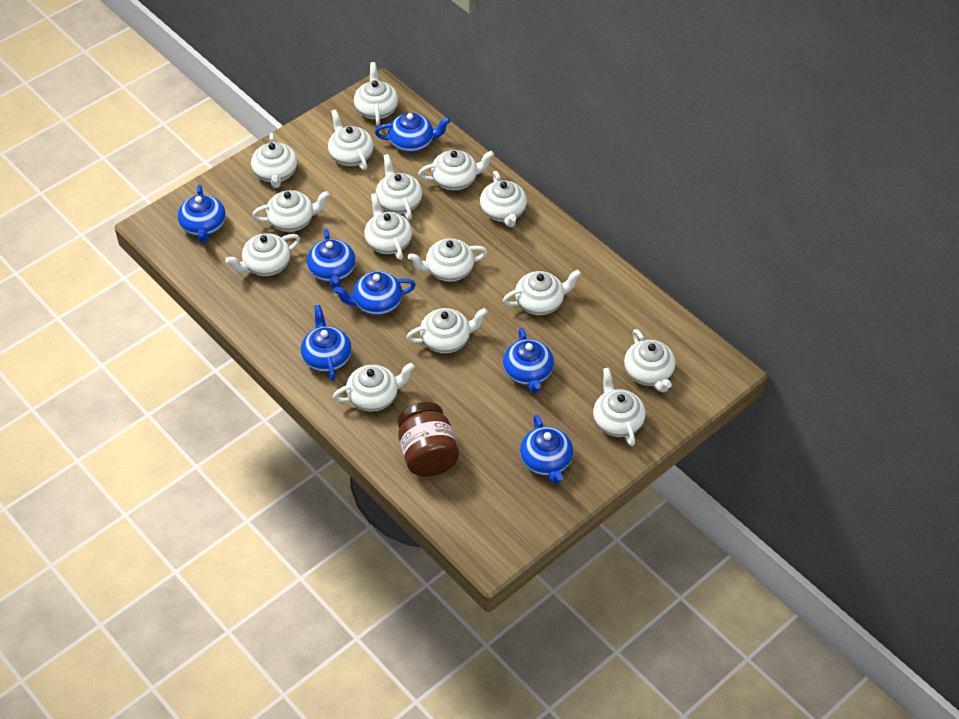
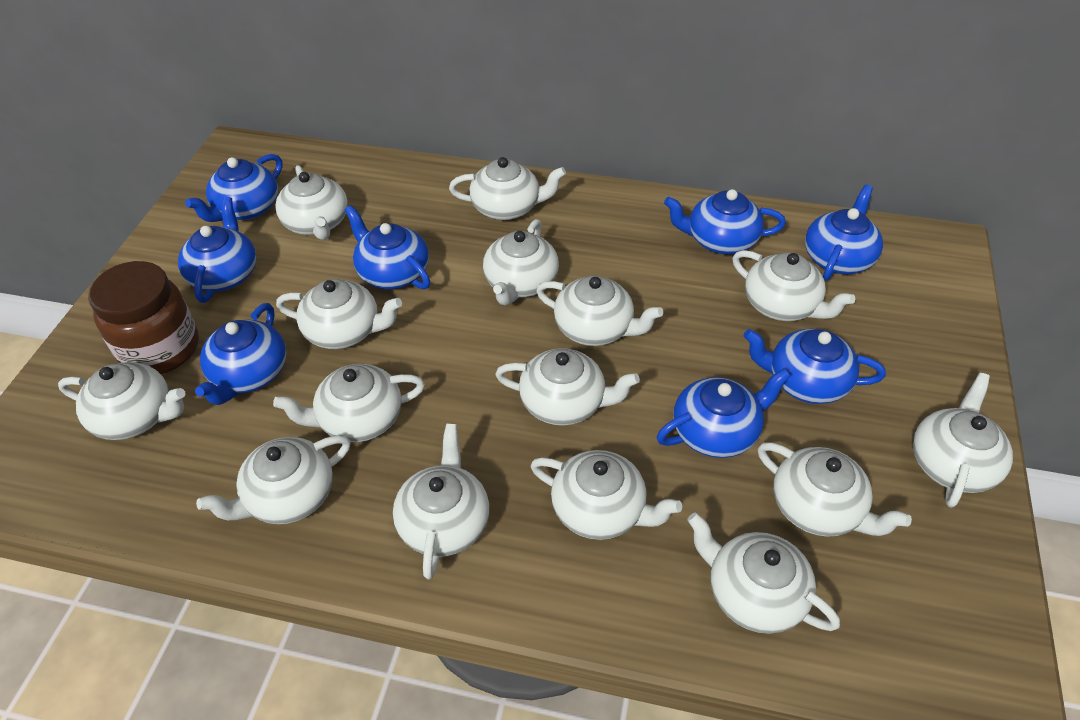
blue teapot: 7 -> 8

